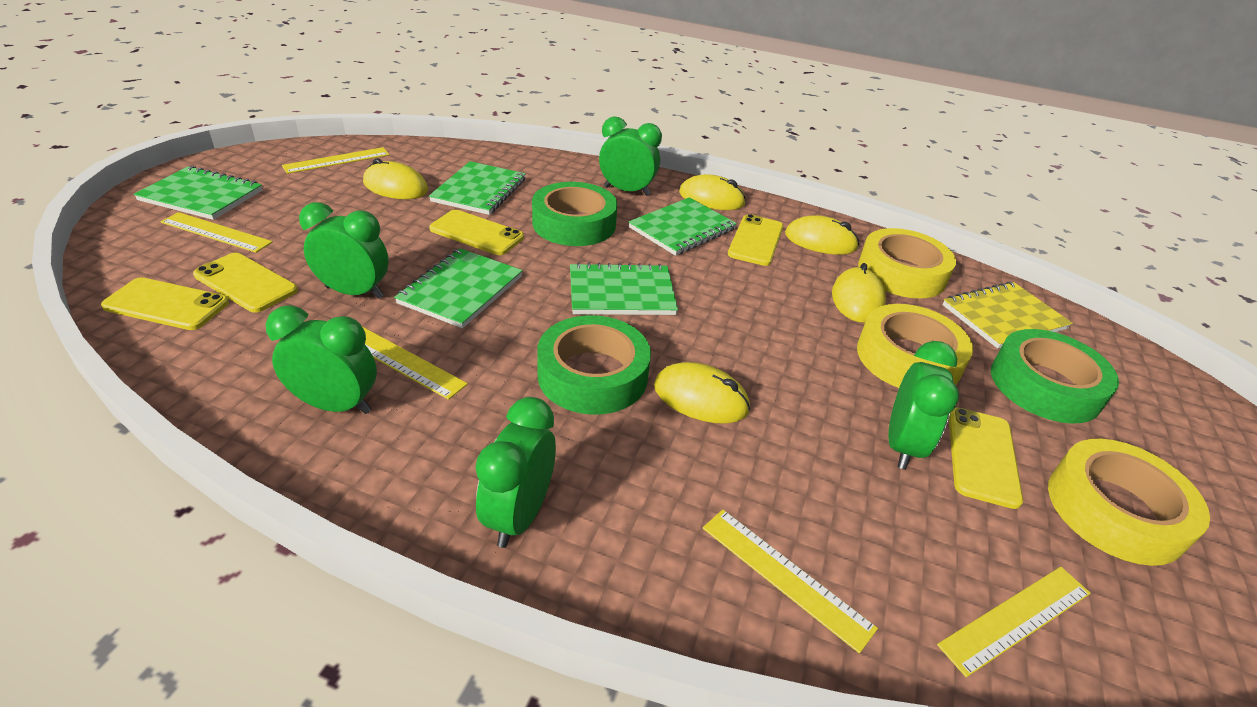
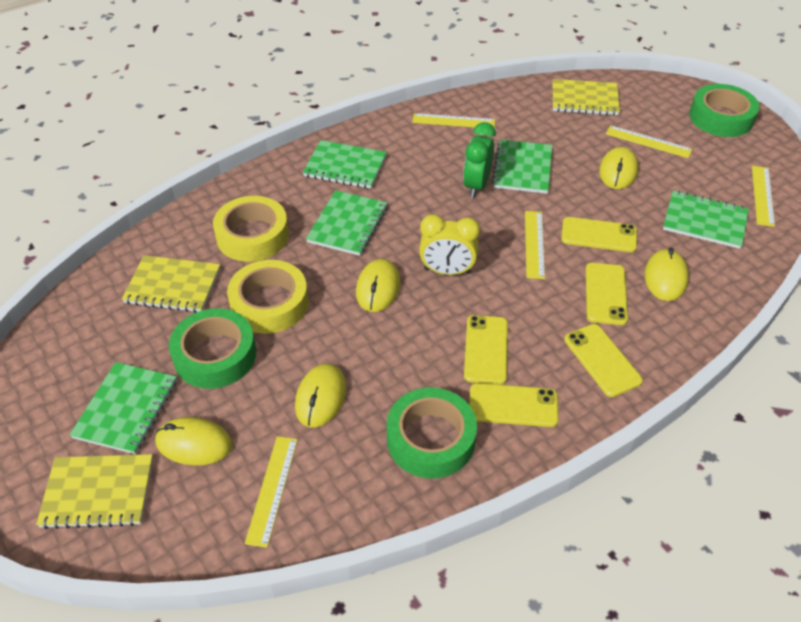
green clock: 5 -> 1
yellow clock: 0 -> 1
yellow notebook: 1 -> 3
yellow tape: 3 -> 2

